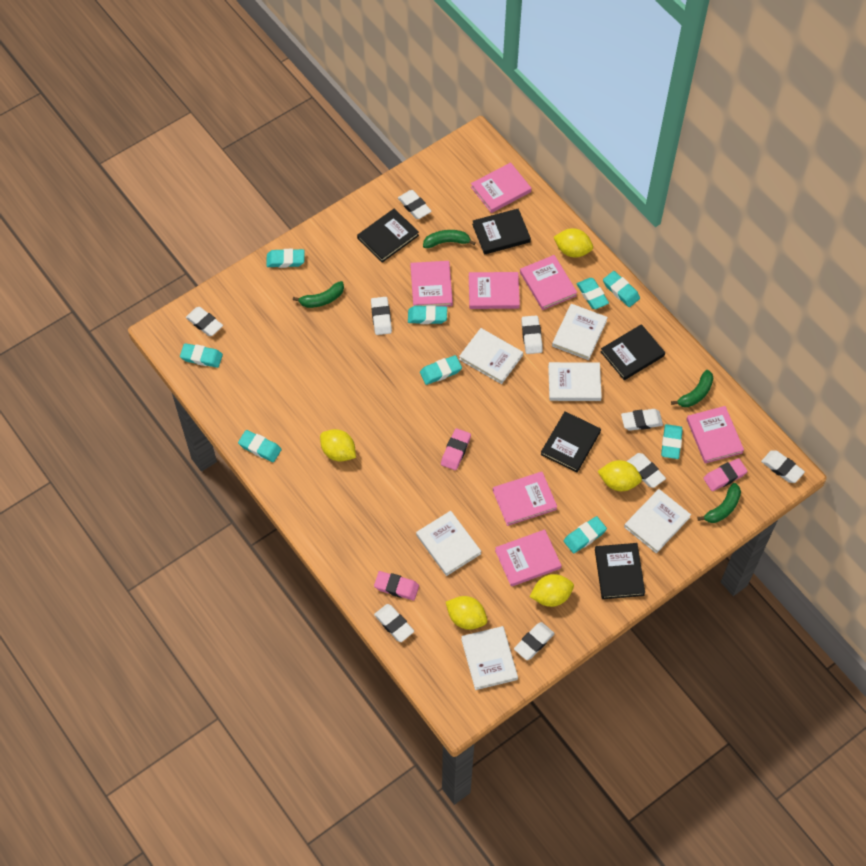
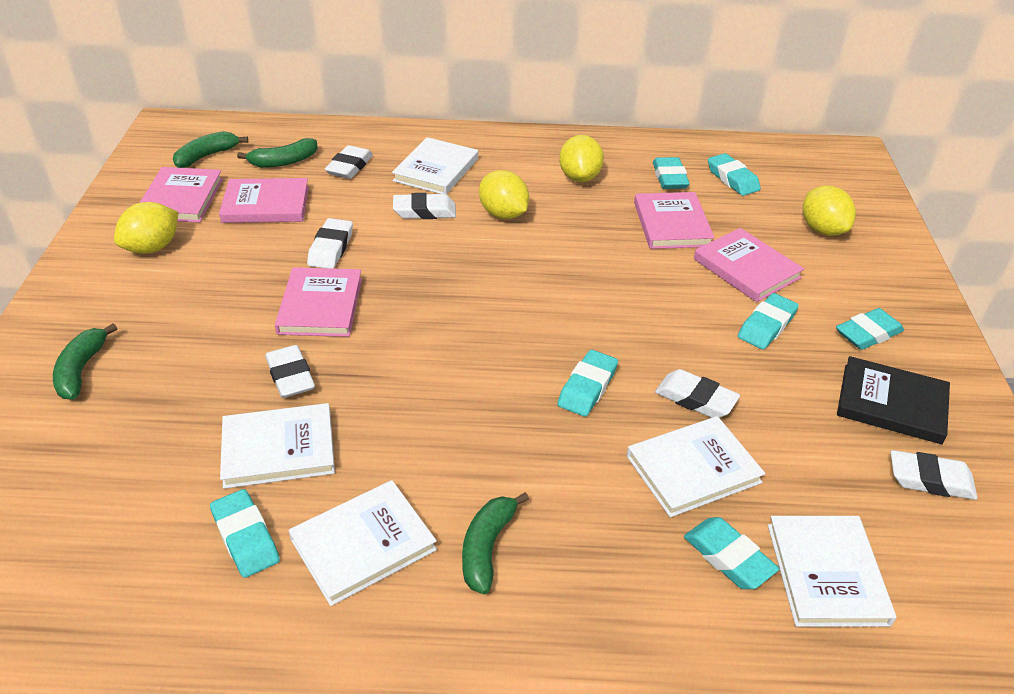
black book: 5 -> 1
pink book: 7 -> 5
pink eraser: 3 -> 0
turquoise eraser: 9 -> 7
white book: 6 -> 5
white eraser: 9 -> 6
yellow lemon: 5 -> 4

